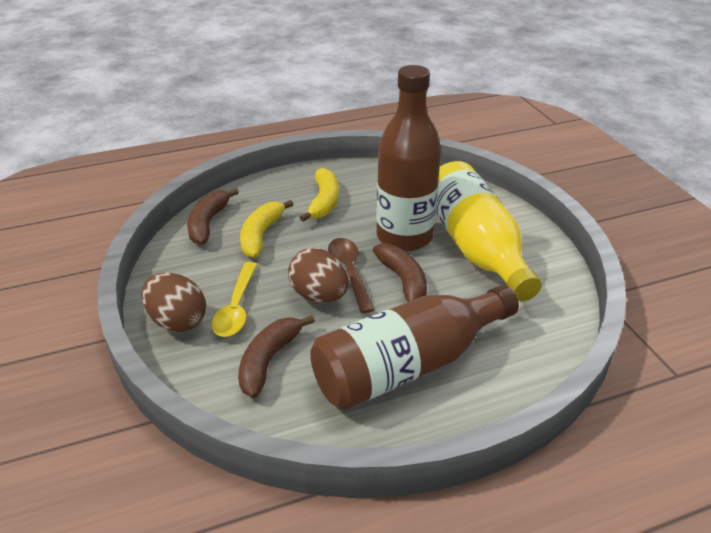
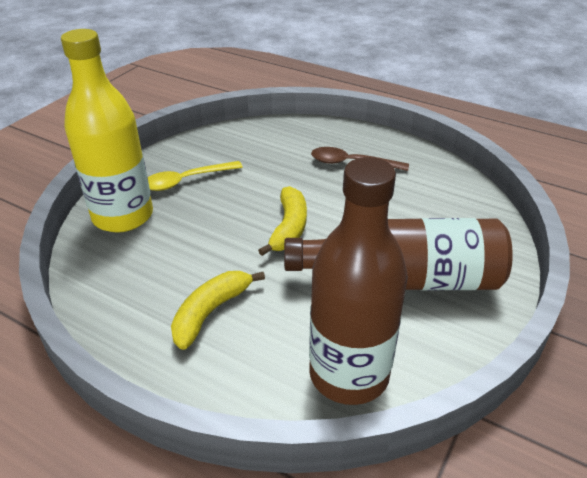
brown banana: 3 -> 0
brown egg: 2 -> 0

